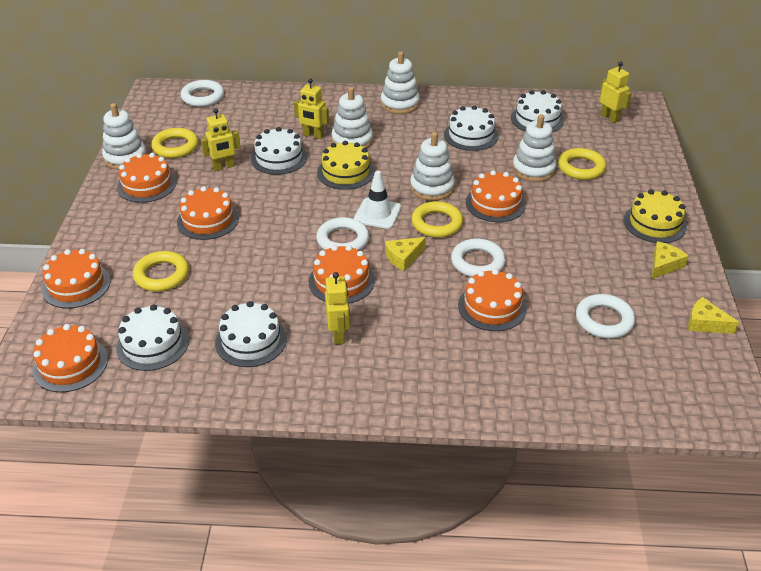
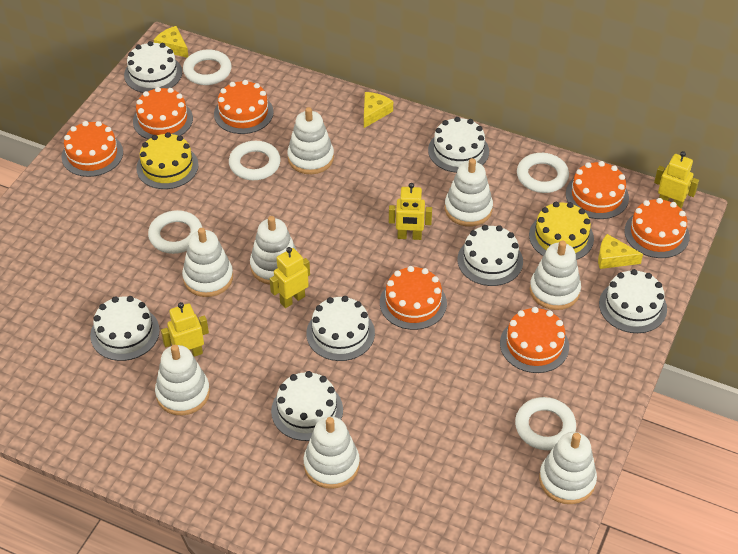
white cake: 5 -> 7
white ring: 4 -> 5
white stacking toy: 5 -> 8
white traffic cone: 1 -> 0
yellow ring: 4 -> 0

